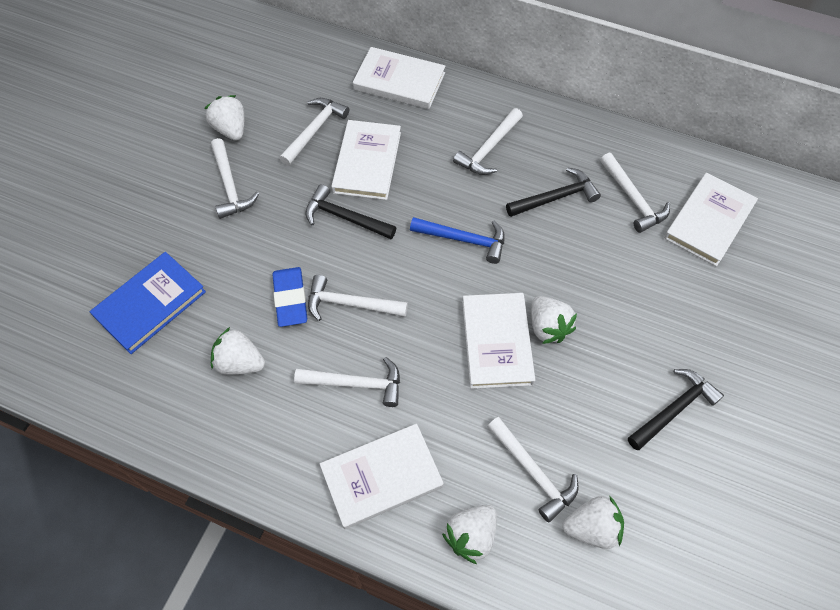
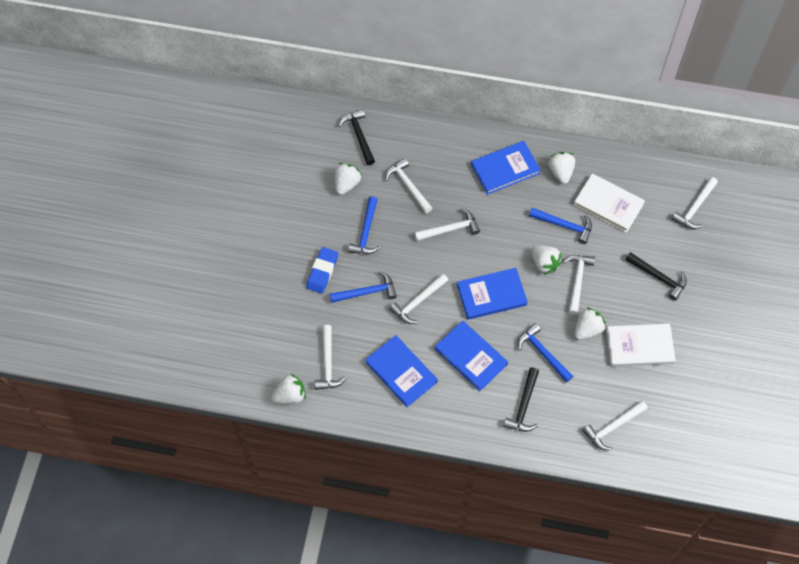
blue book: 1 -> 4
blue hammer: 1 -> 4
white book: 5 -> 2

